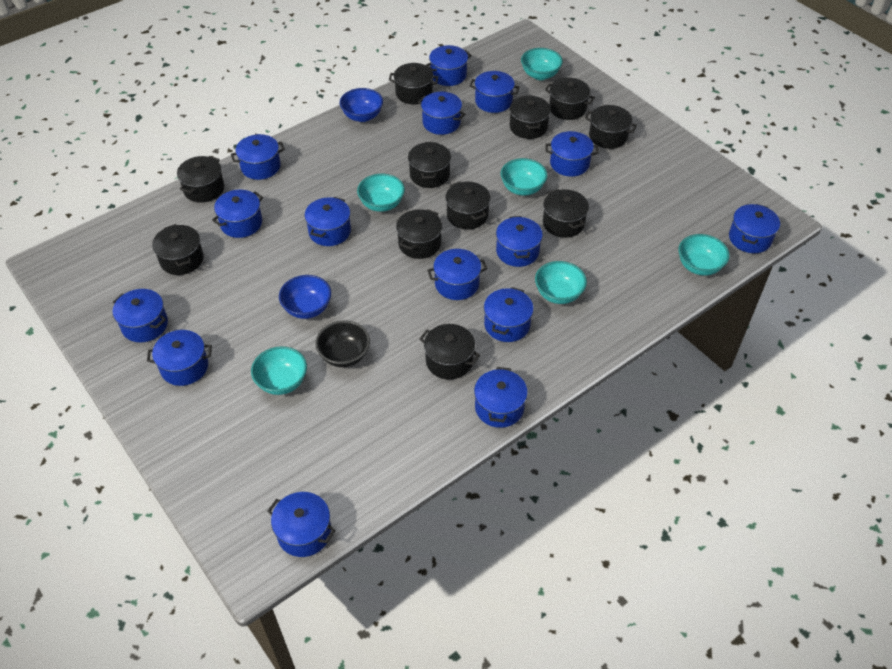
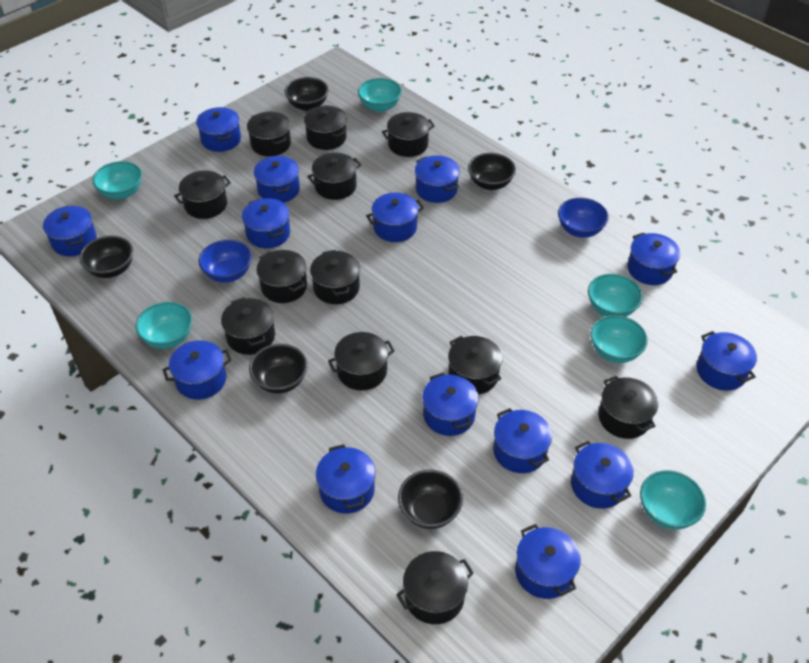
black bowl: 1 -> 5
black pot: 11 -> 12
blue pot: 15 -> 14

